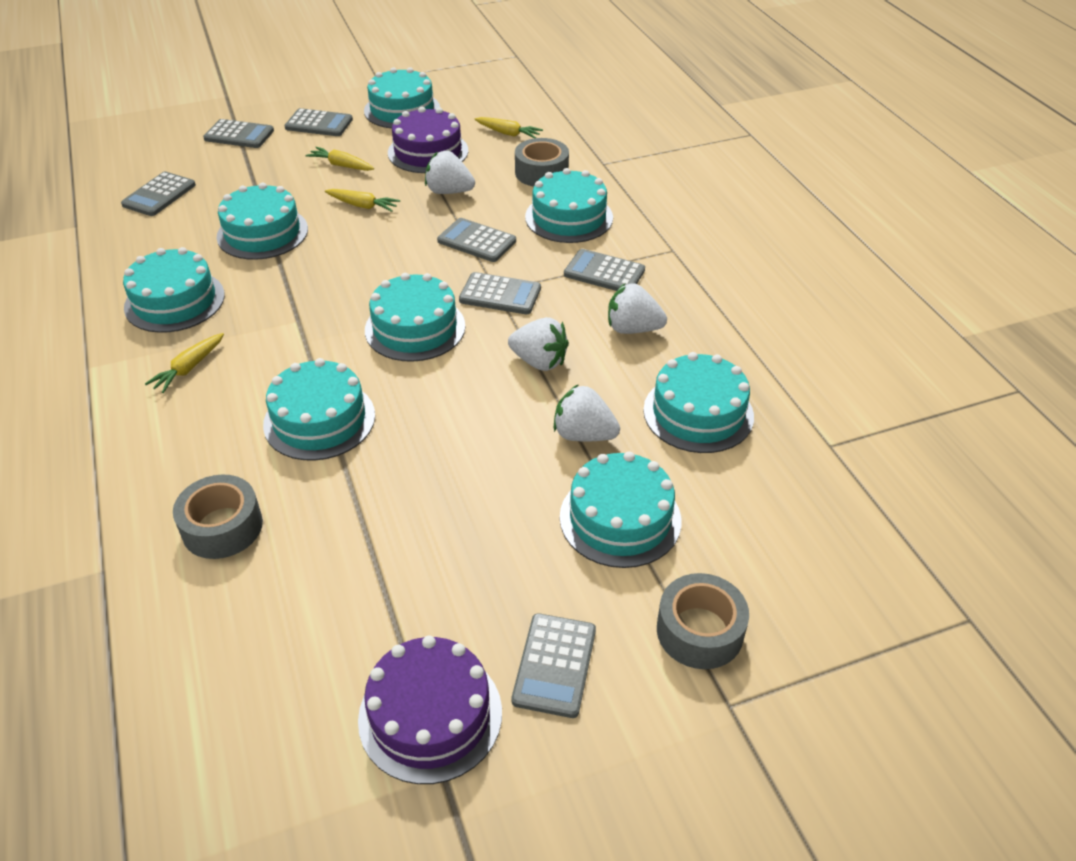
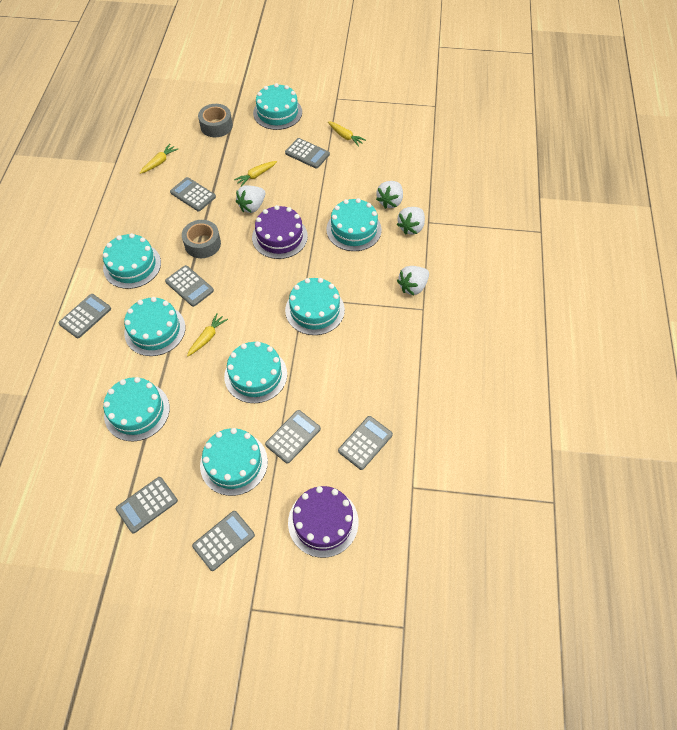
grey calculator: 7 -> 8
grey tape: 3 -> 2

